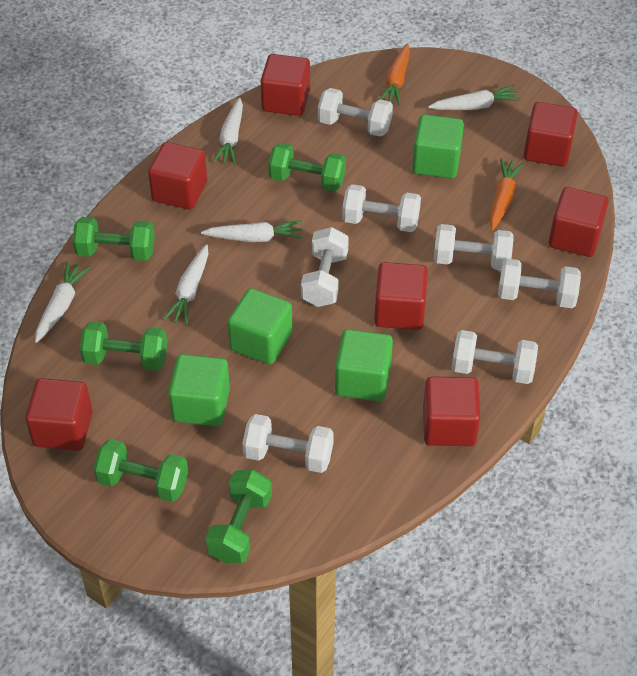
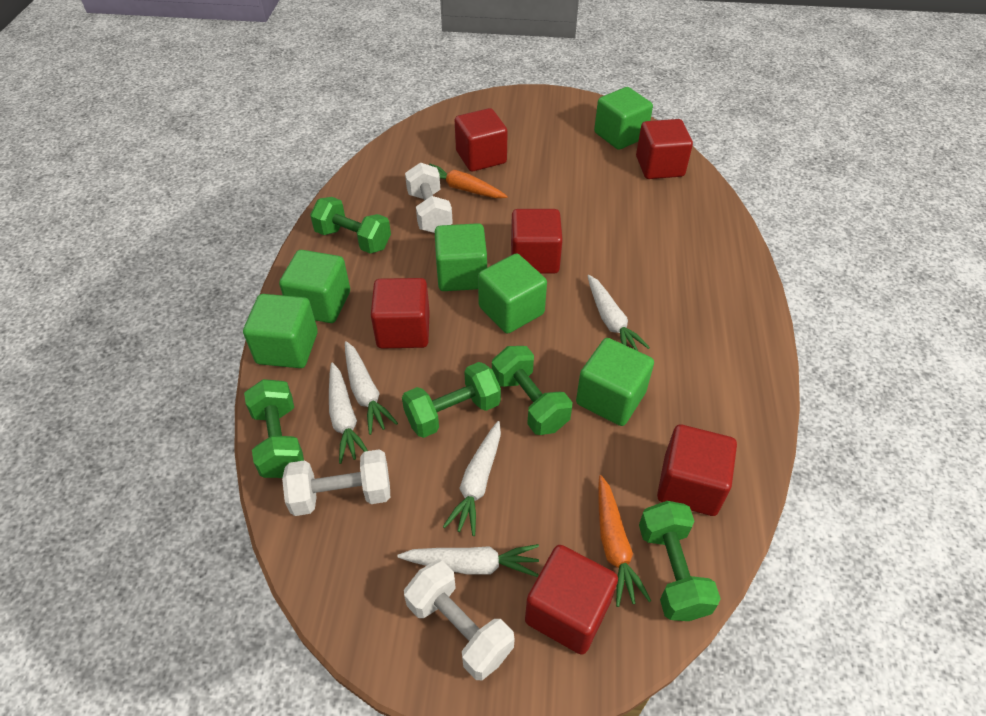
green cube: 4 -> 6
red cube: 7 -> 6
white dumbbell: 7 -> 3

